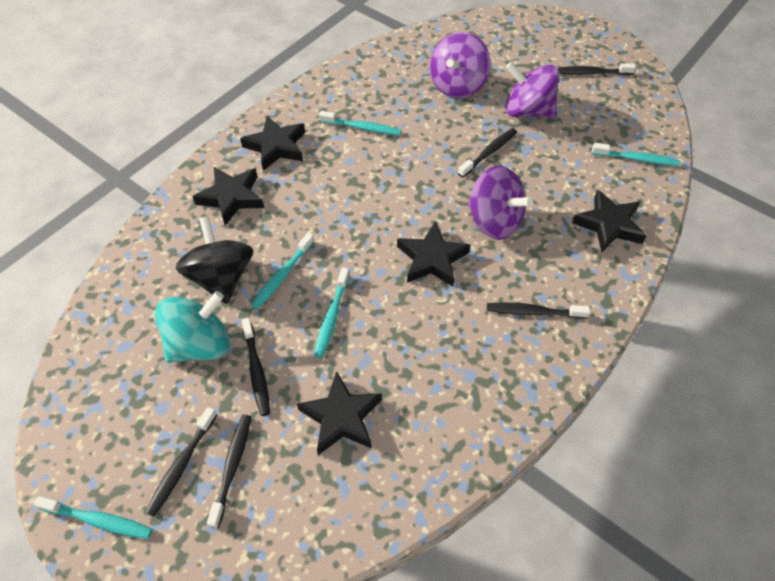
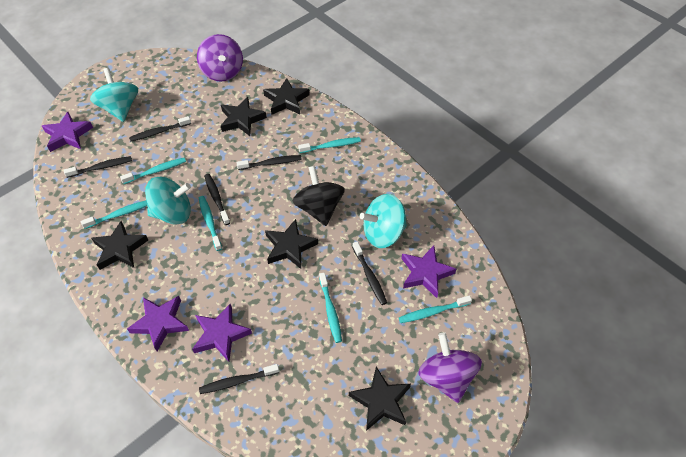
purple spinning top: 3 -> 2
purple star: 0 -> 4
turquoise spinning top: 1 -> 3
turquoise toothbrush: 5 -> 6

